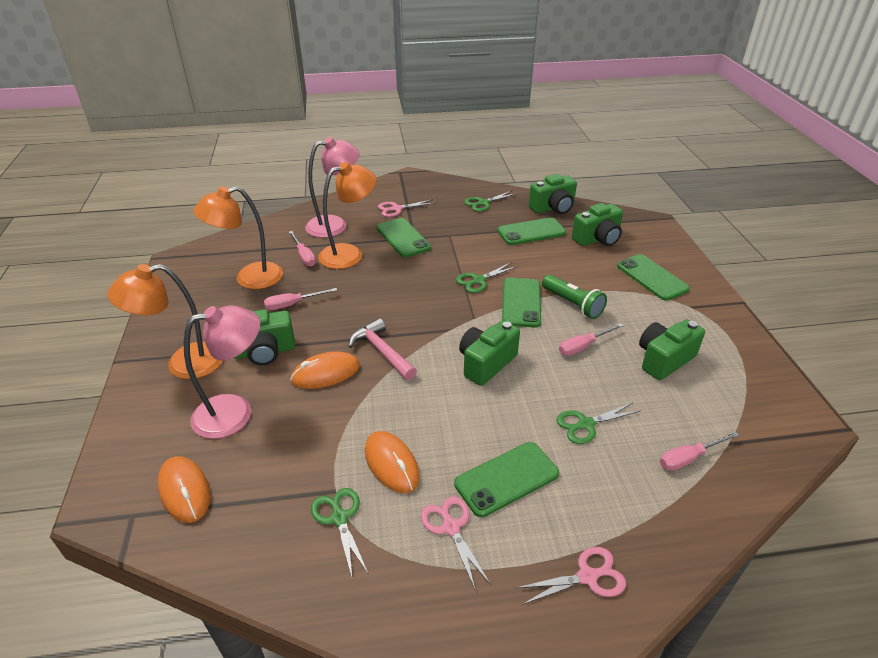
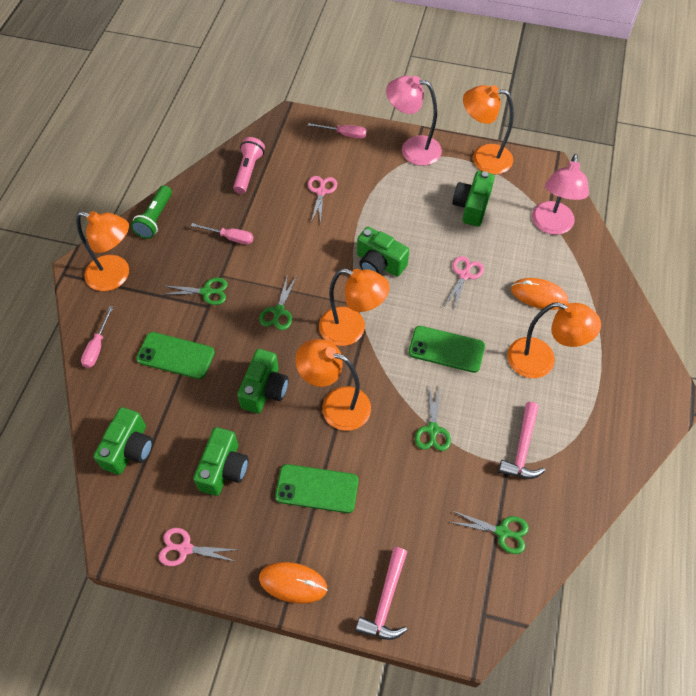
green phone: 5 -> 3
orange lamp: 3 -> 5
orange mouse: 3 -> 2
pink flashlight: 0 -> 1
pink hammer: 1 -> 2
pink screwdriver: 4 -> 3

